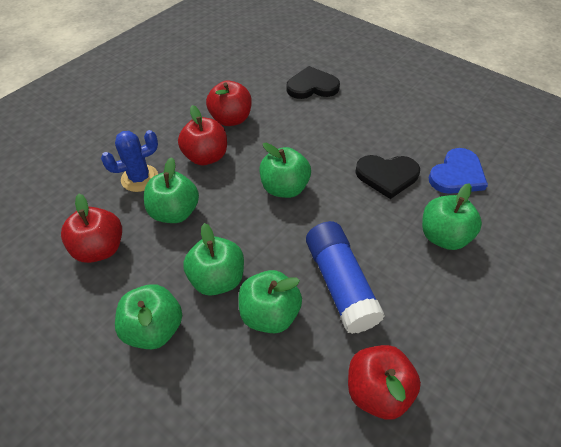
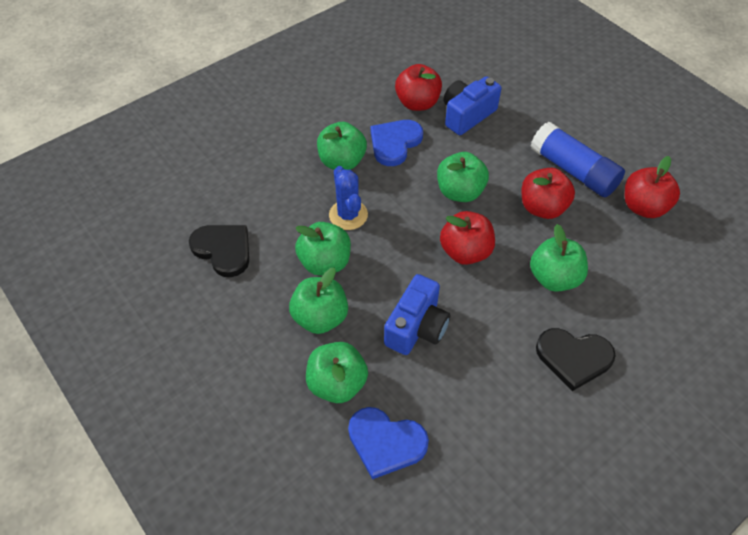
blue camera: 0 -> 2
blue heart: 1 -> 2

